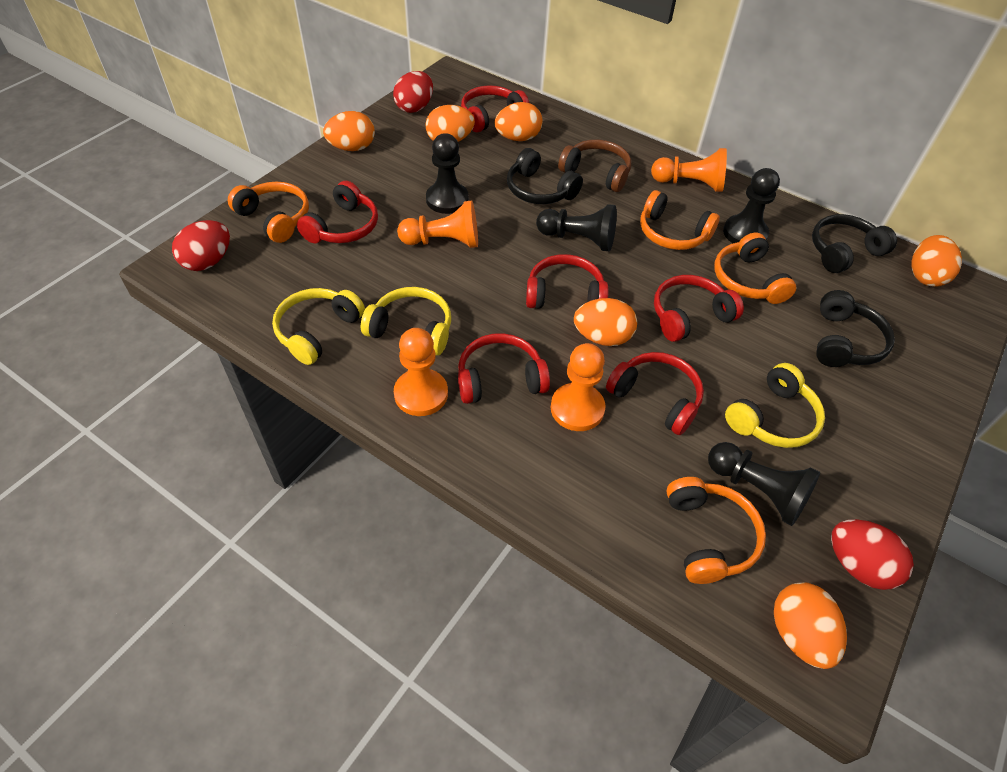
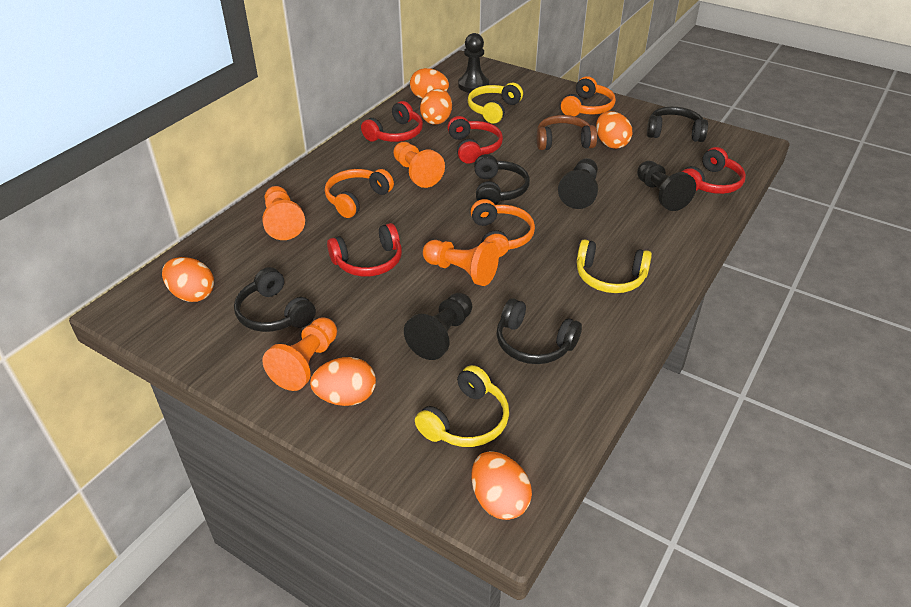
black headphones: 3 -> 4
orange headphones: 4 -> 3
red egg: 3 -> 0
red headphones: 6 -> 4

